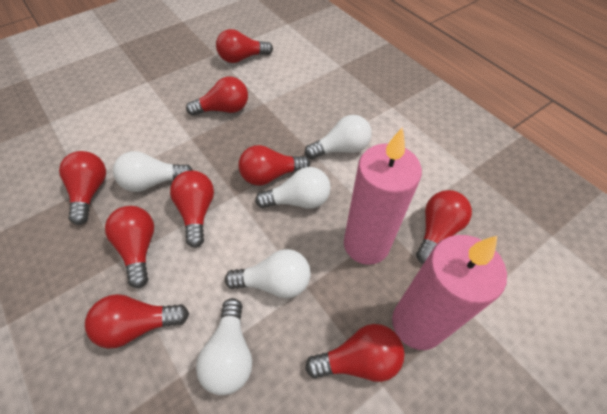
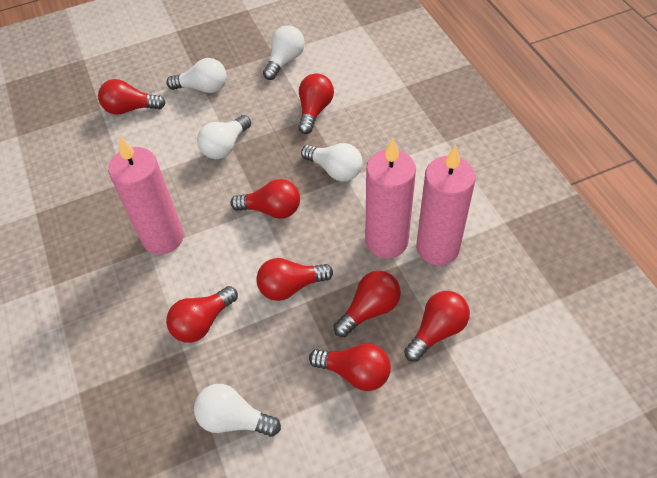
pink candle: 2 -> 3
red light bulb: 9 -> 8

